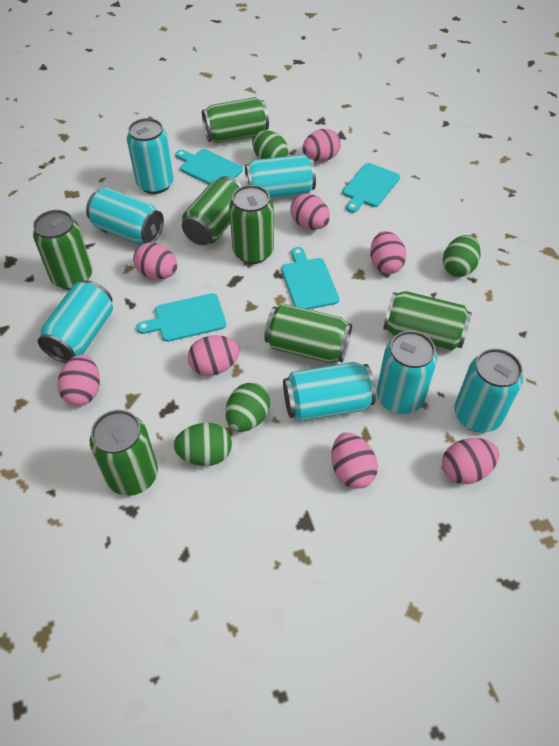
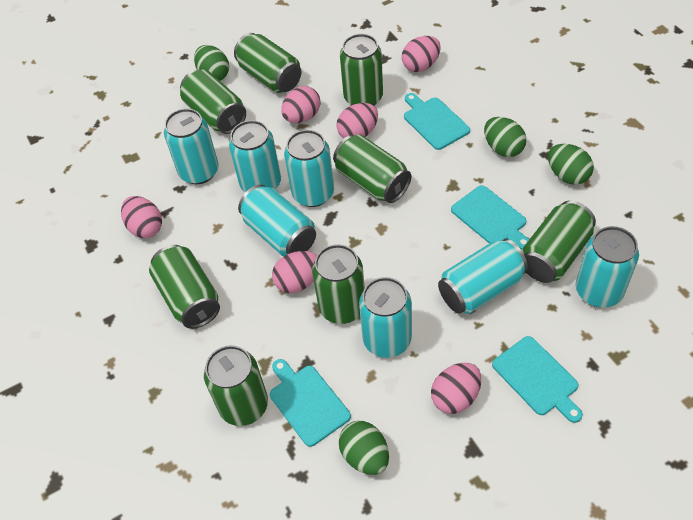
green can: 7 -> 8
pink egg: 8 -> 6

